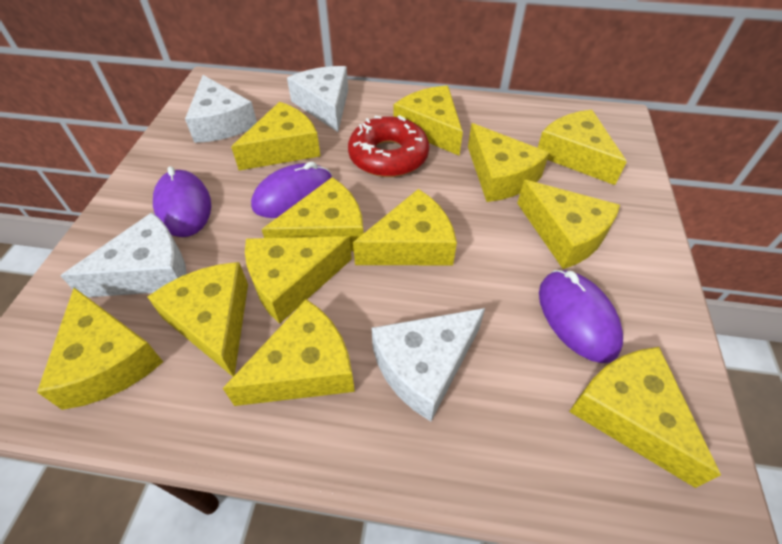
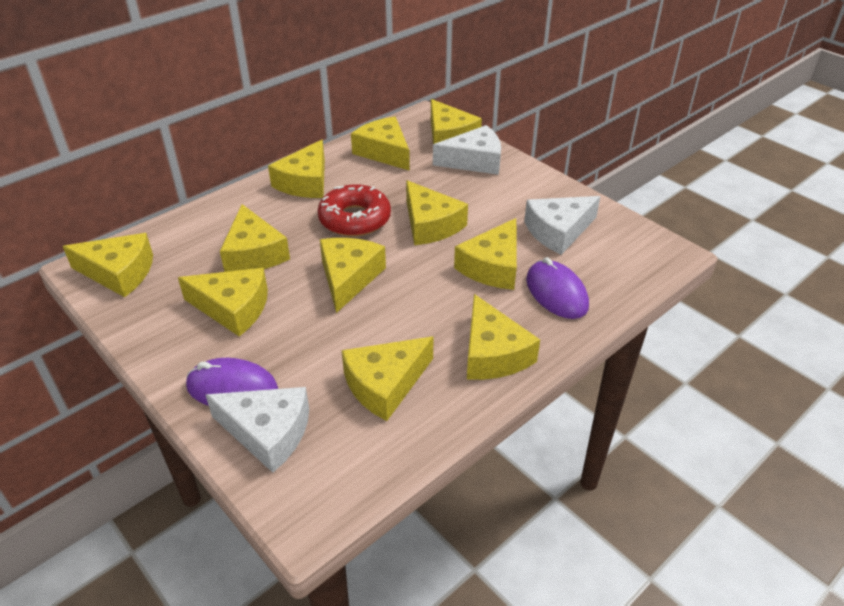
purple mouse: 3 -> 2
white cheese: 4 -> 3
yellow cheese: 12 -> 11

